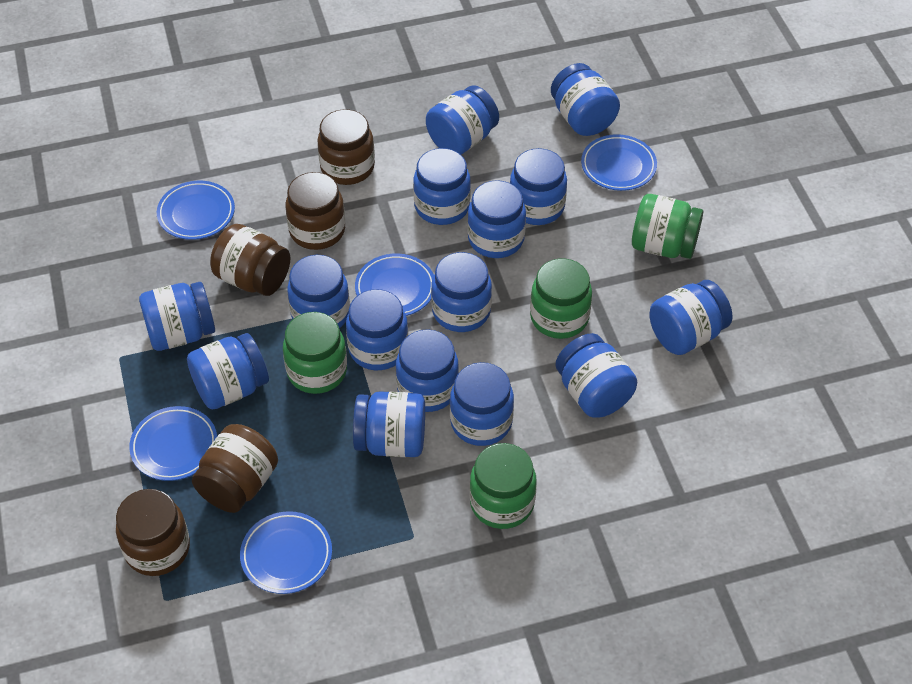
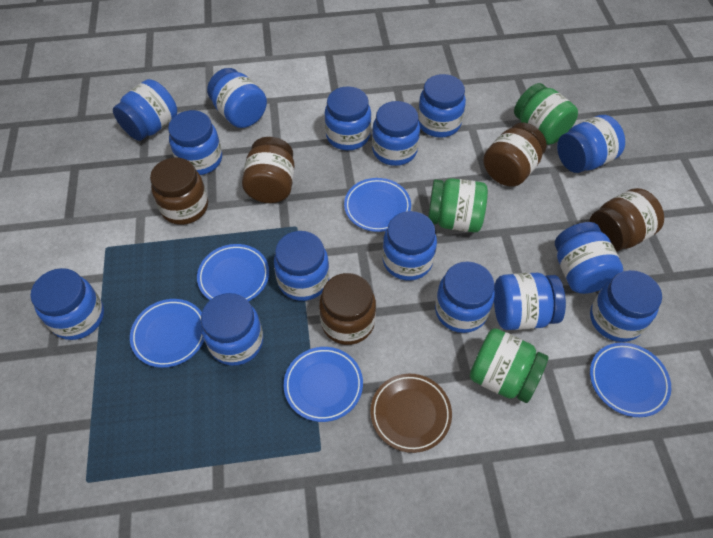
brown plate: 0 -> 1
green jar: 4 -> 3

